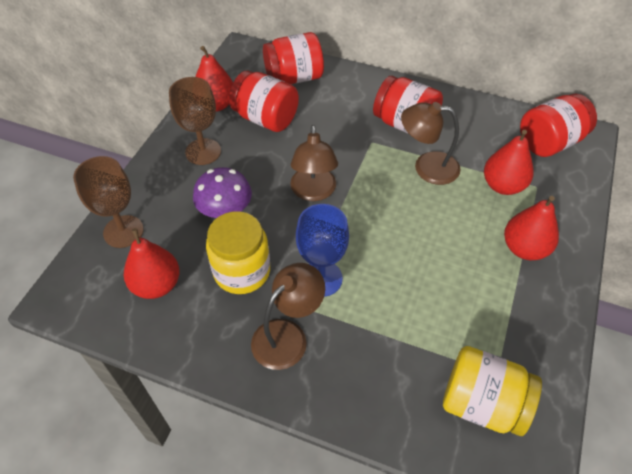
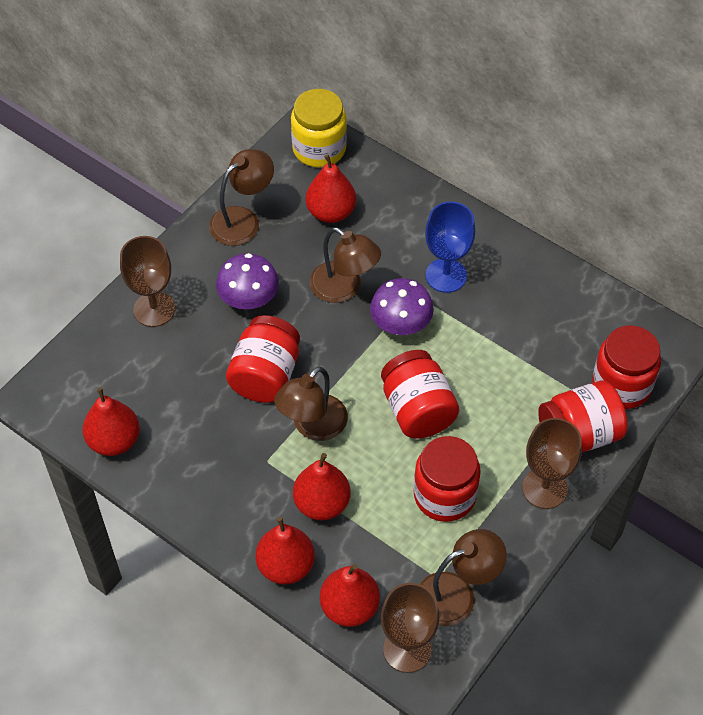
brown goblet: 2 -> 3
brown lamp: 3 -> 4
purple mushroom: 1 -> 2
red jar: 4 -> 5
red pear: 4 -> 5
yellow jar: 2 -> 1

